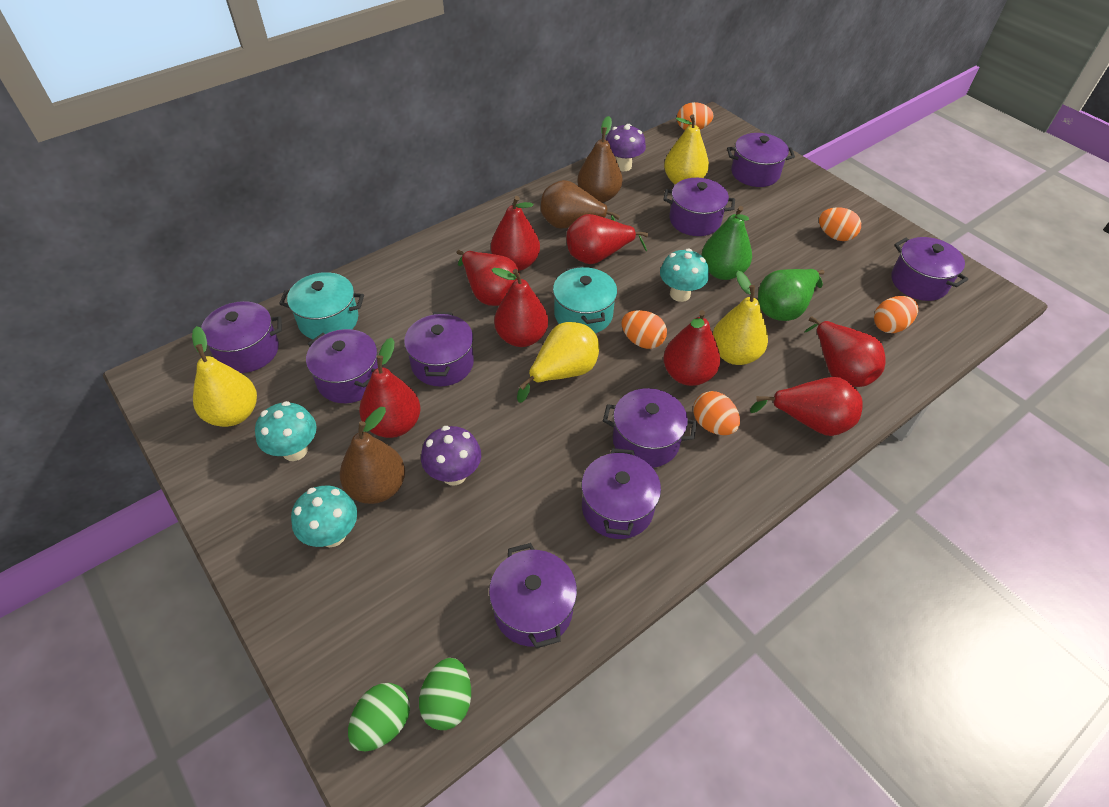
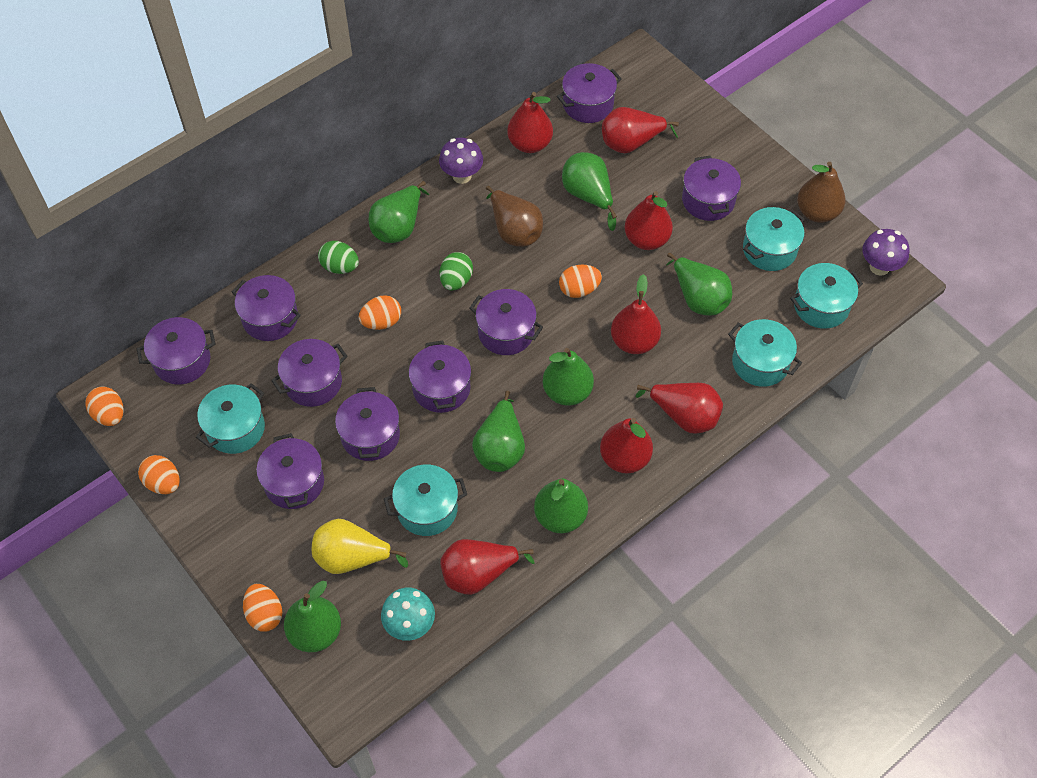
brown pear: 3 -> 2
green pear: 2 -> 7
red pear: 8 -> 7
turquoise mushroom: 3 -> 1
turquoise pot: 2 -> 5
yellow pear: 4 -> 1

